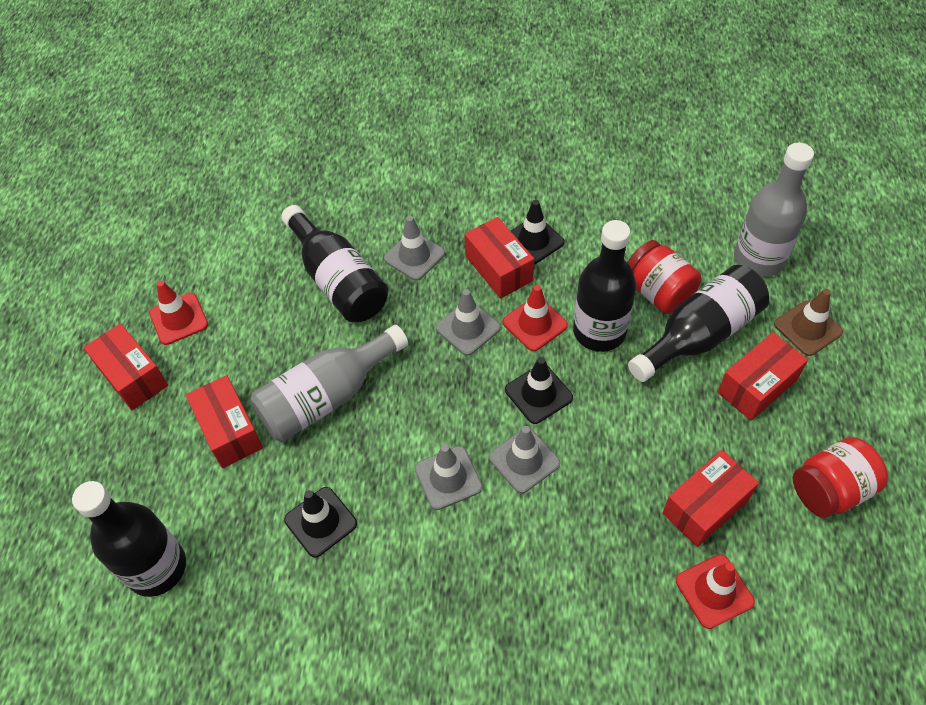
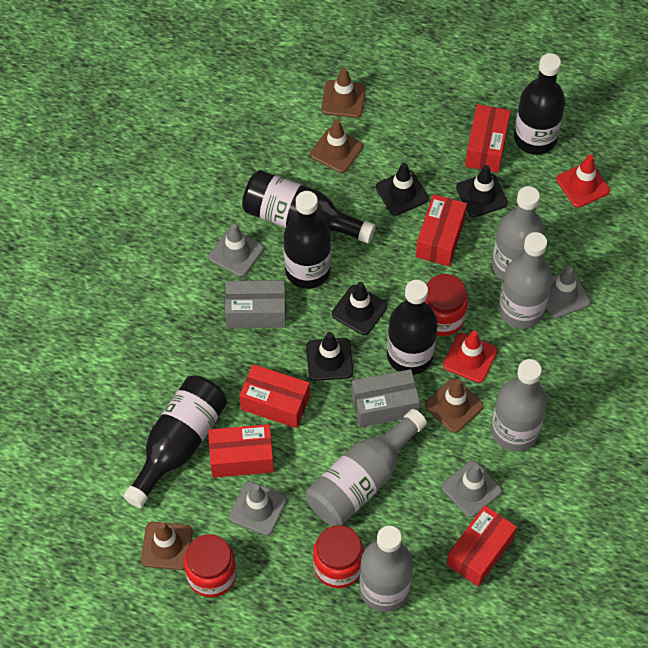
black bottle: 4 -> 5
black traffic cone: 3 -> 4
brown traffic cone: 1 -> 4
grey bottle: 2 -> 5
grey box: 0 -> 2
red jar: 2 -> 3
red traffic cone: 3 -> 2

